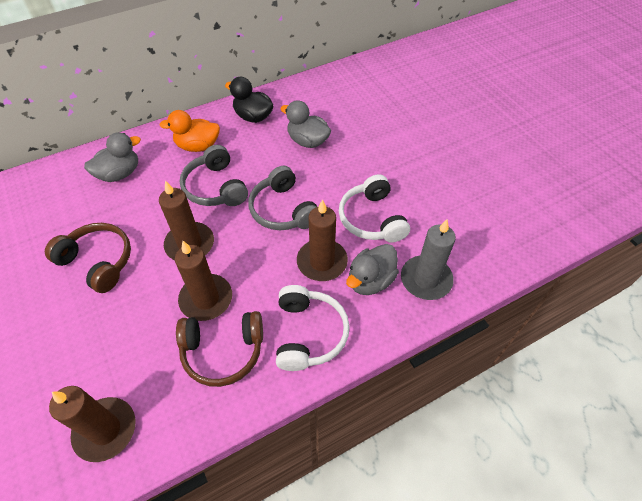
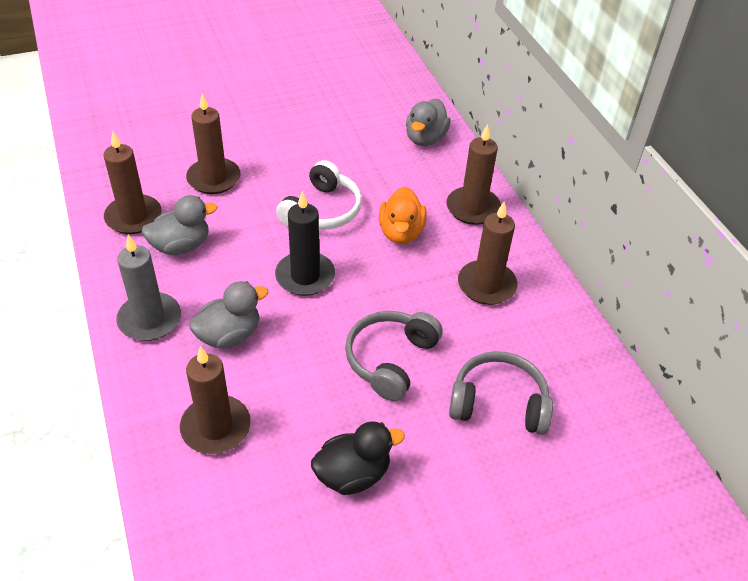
black candle: 0 -> 1
brown candle: 4 -> 5
brown headphones: 2 -> 0
white headphones: 2 -> 1

